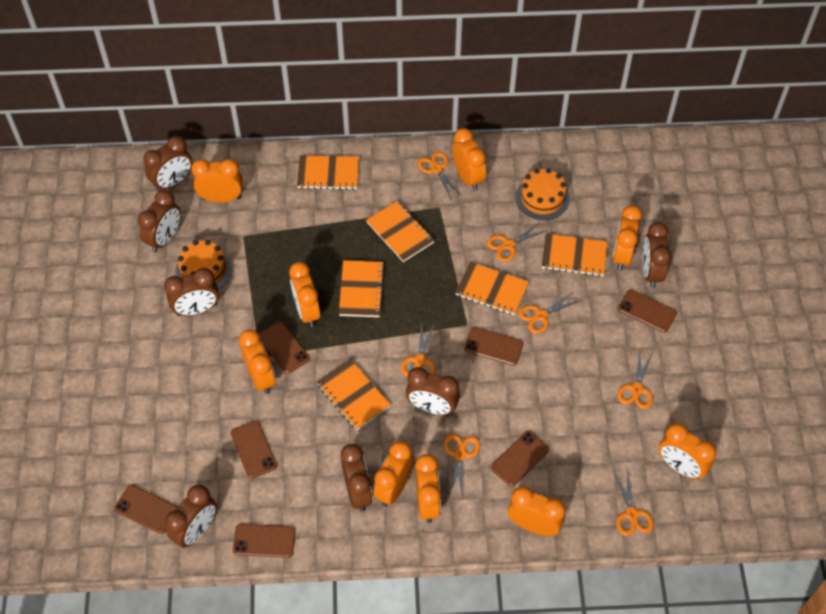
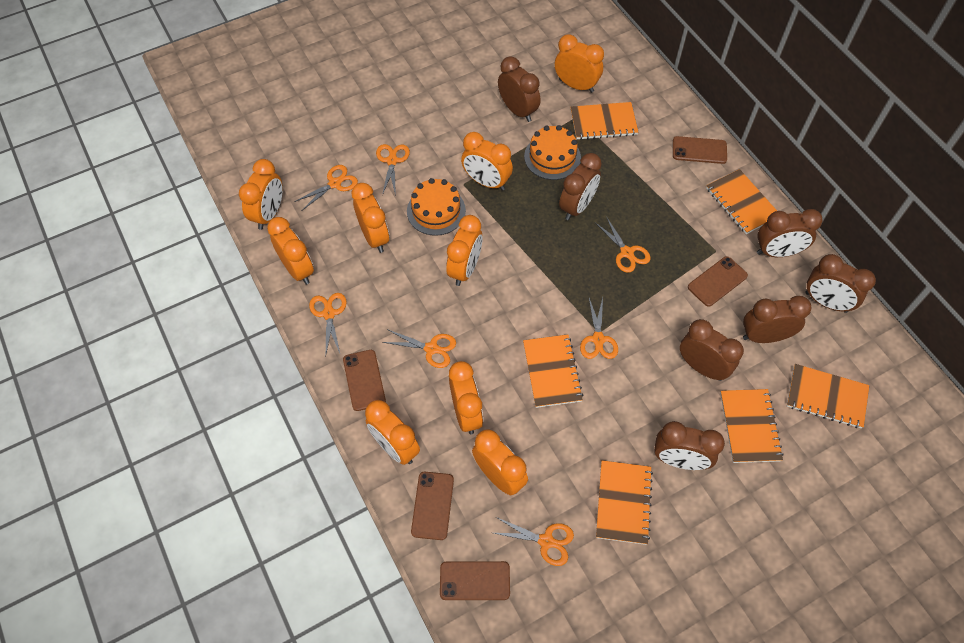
brown phone: 7 -> 5

